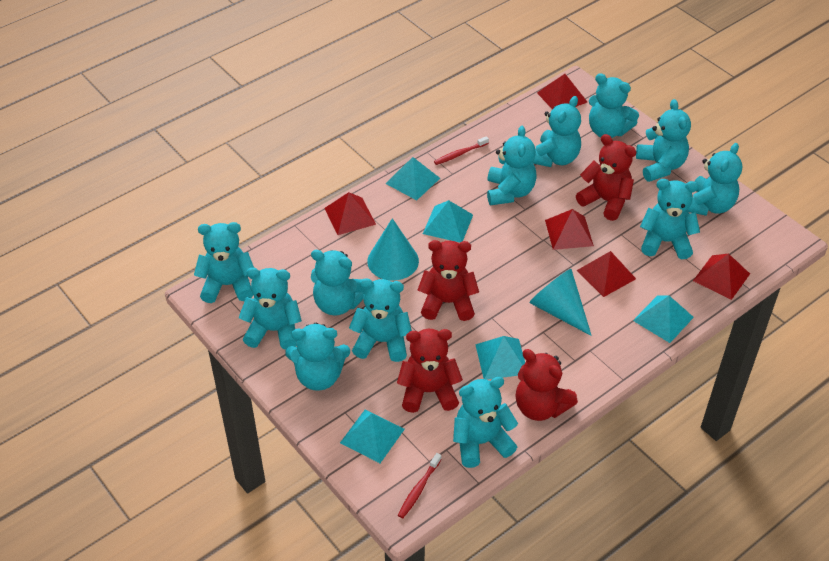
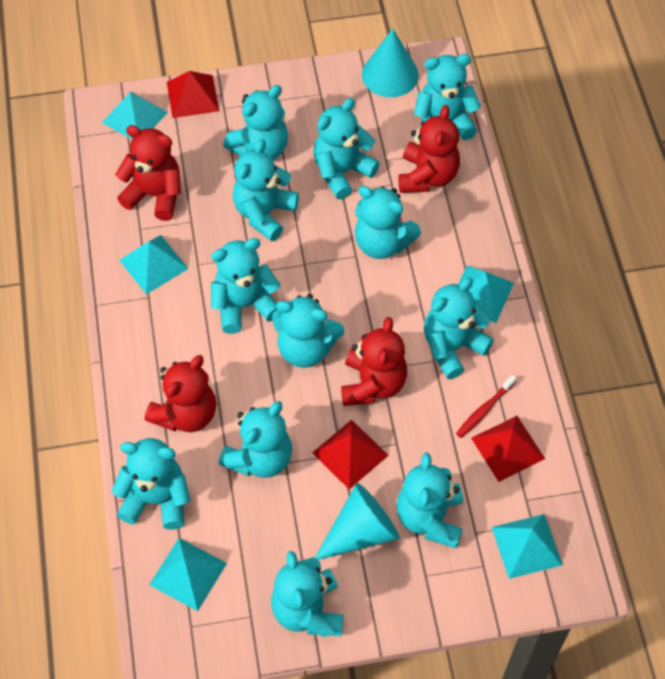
red pyramid: 5 -> 3
red toothbrush: 2 -> 1

